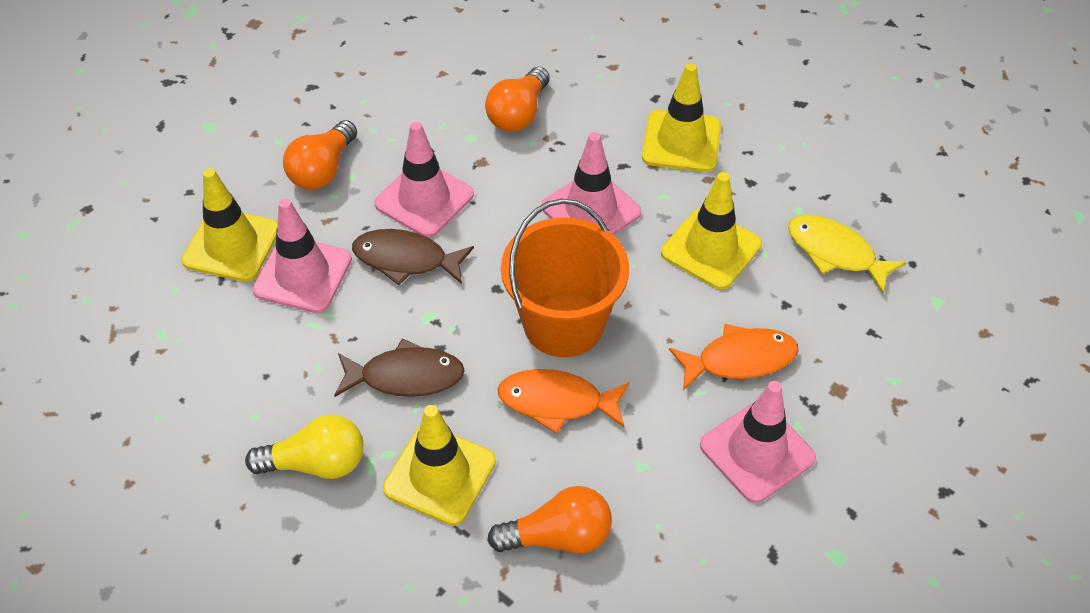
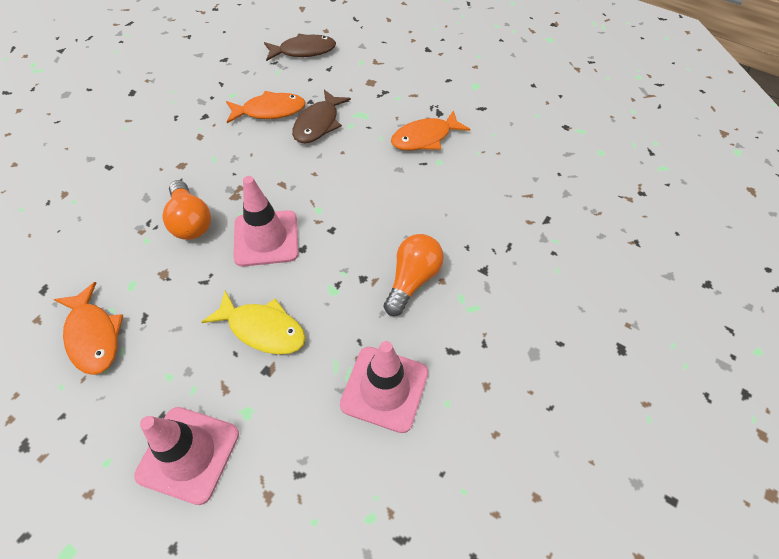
orange bucket: 1 -> 0
orange fish: 2 -> 3
orange light bulb: 3 -> 2
pink traffic cone: 4 -> 3
yellow light bulb: 1 -> 0
yellow traffic cone: 4 -> 0

